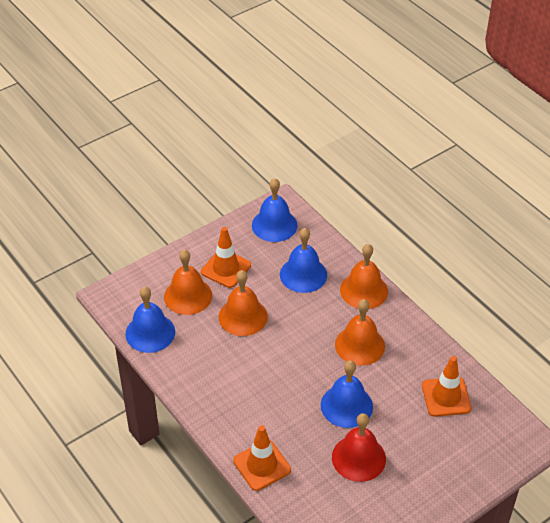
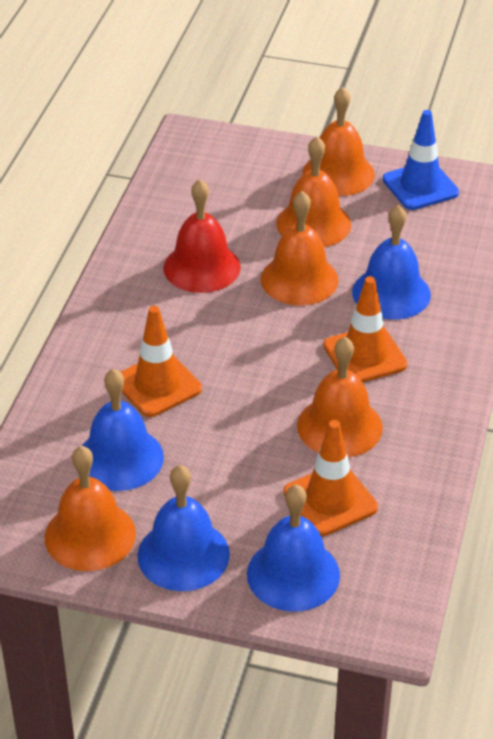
blue traffic cone: 0 -> 1
orange bell: 4 -> 5

